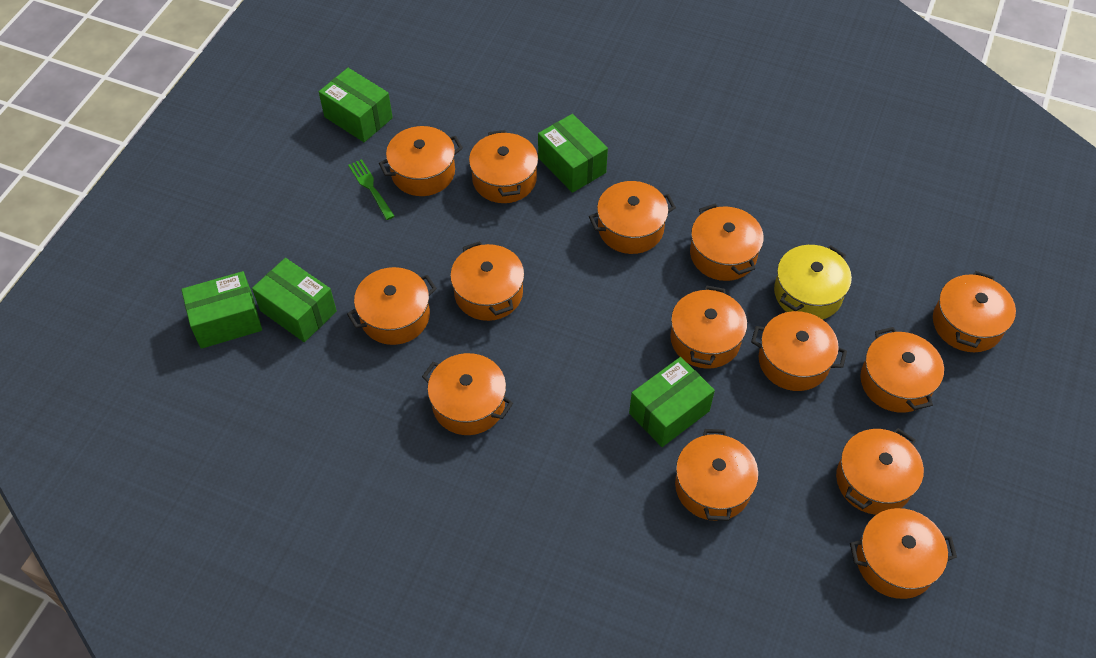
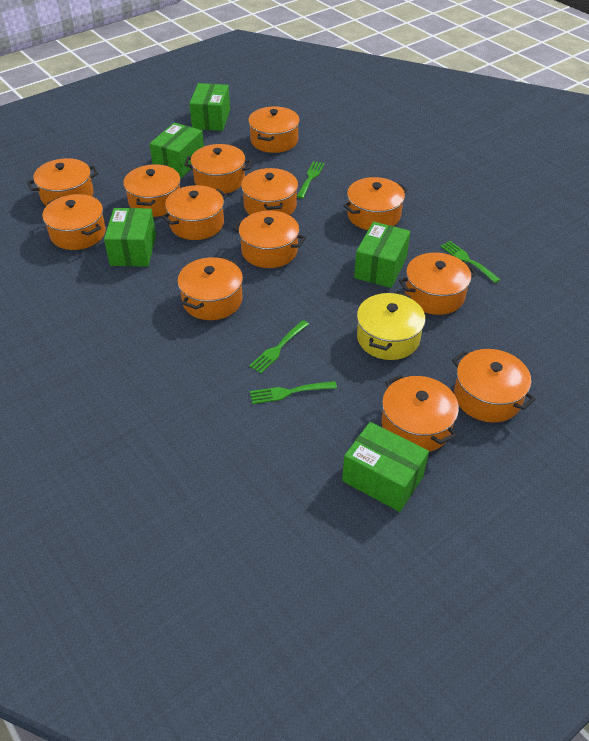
green fork: 1 -> 4
orange pot: 14 -> 13

